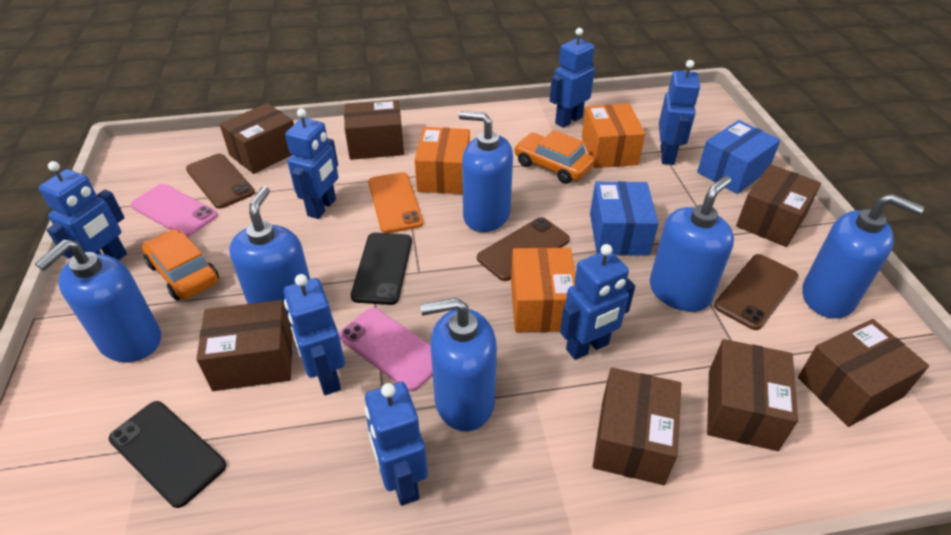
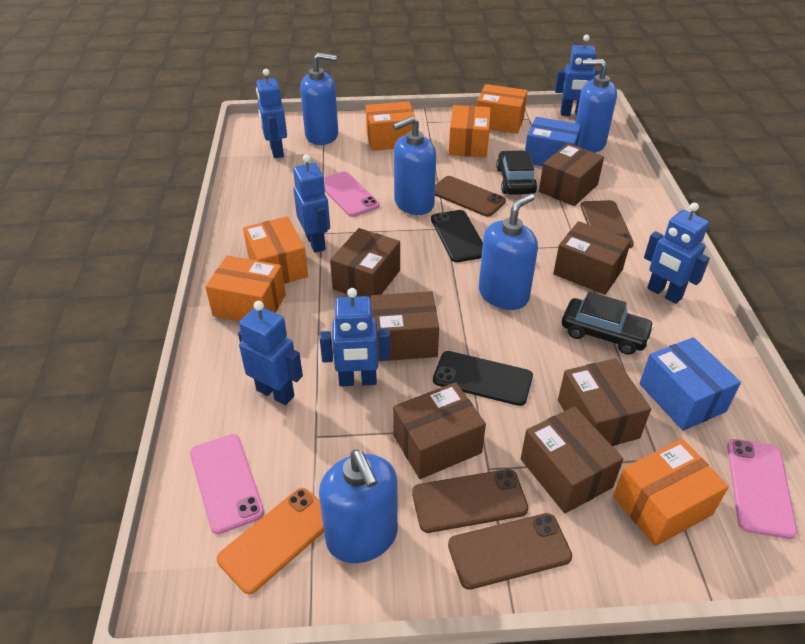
black car: 0 -> 2
blue robot: 7 -> 6
blue soap dispenser: 6 -> 5
brown phone: 3 -> 4
orange box: 3 -> 6
orange car: 2 -> 0
pink phone: 2 -> 3

